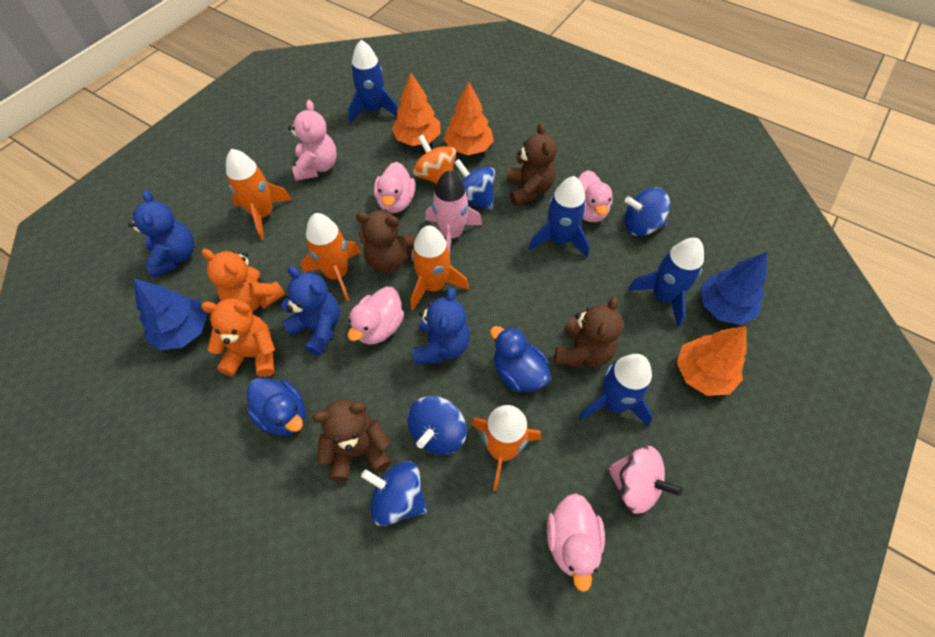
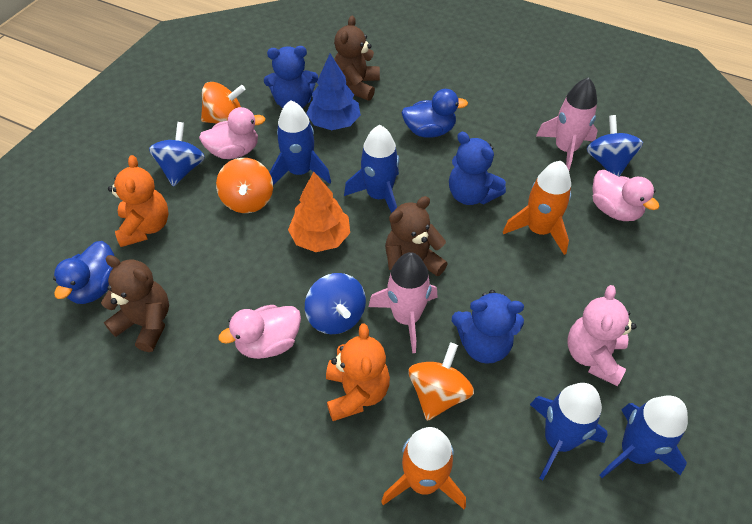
blue spinning top: 4 -> 3
blue tree: 2 -> 1
brown teddy bear: 4 -> 3
orange rocket: 4 -> 2
orange spinning top: 1 -> 3
orange tree: 3 -> 1
pink duck: 4 -> 3
pink rocket: 1 -> 2
pink spinning top: 1 -> 0

